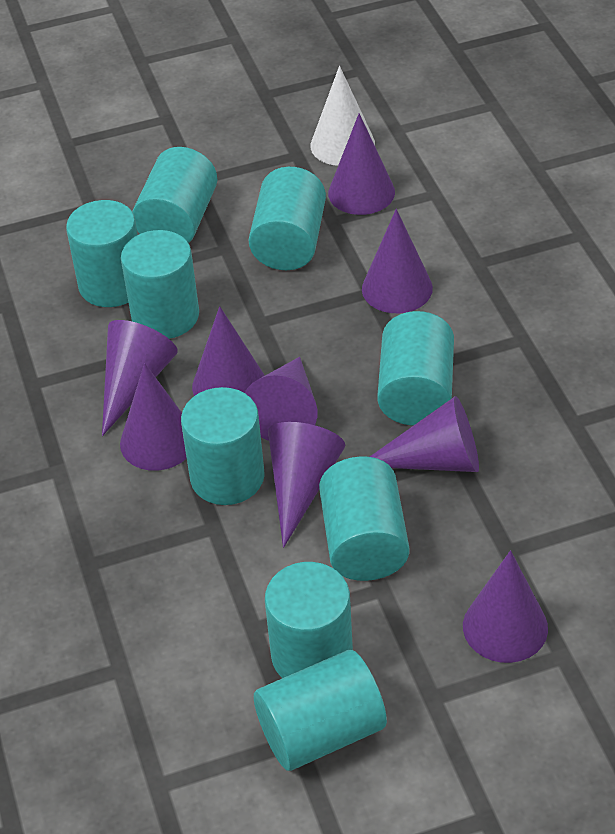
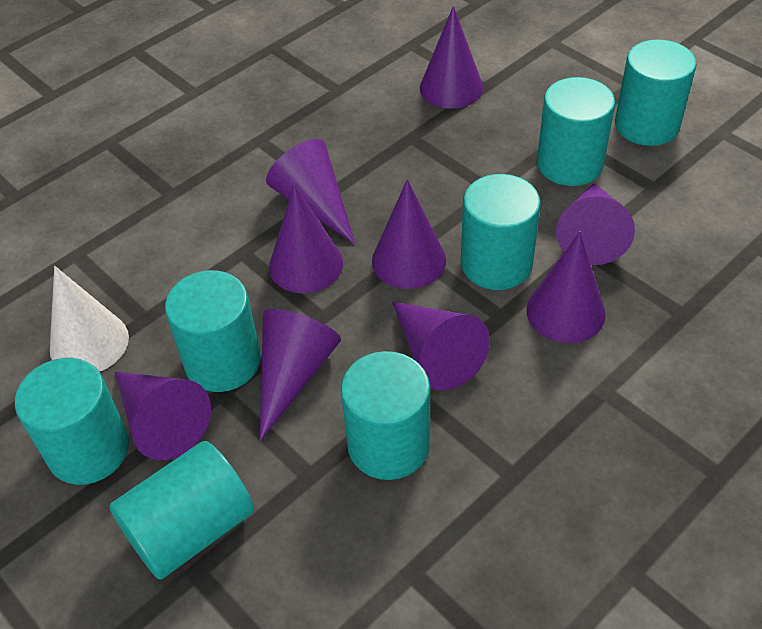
turquoise cylinder: 9 -> 7

